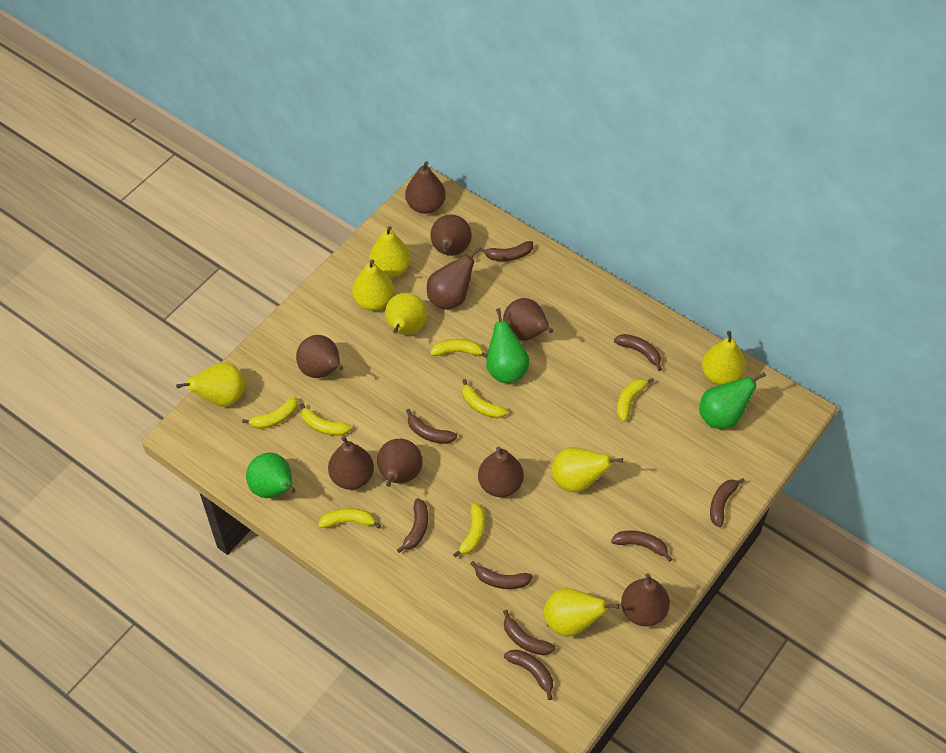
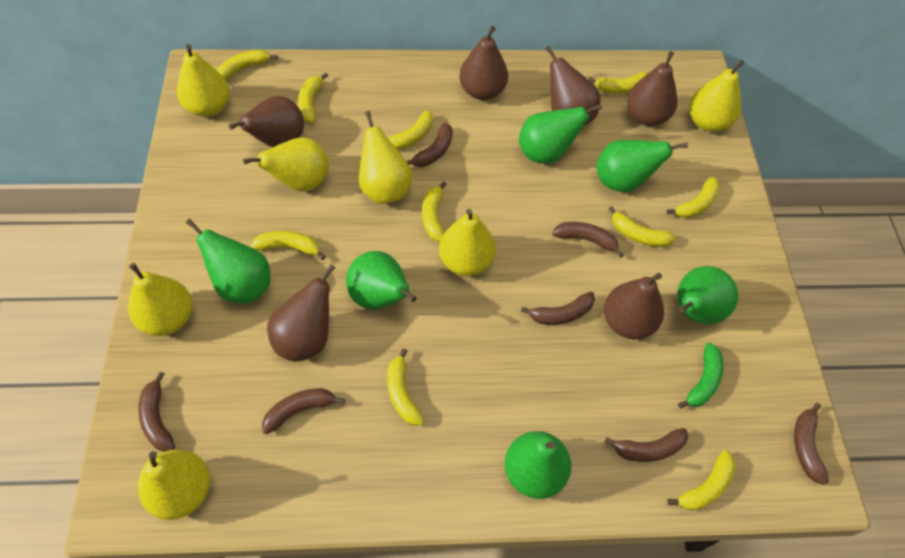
brown banana: 9 -> 7
brown pear: 9 -> 6
green banana: 0 -> 1
green pear: 3 -> 6
yellow banana: 7 -> 10

